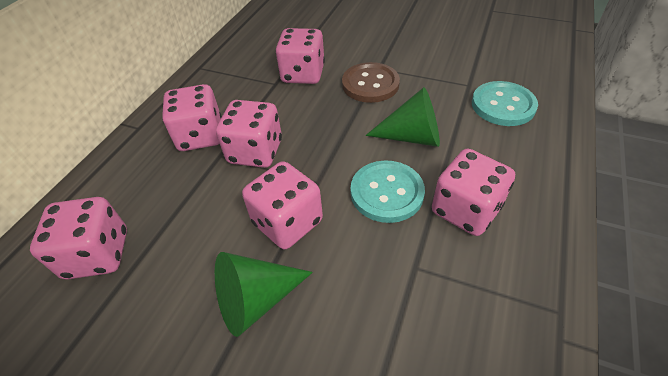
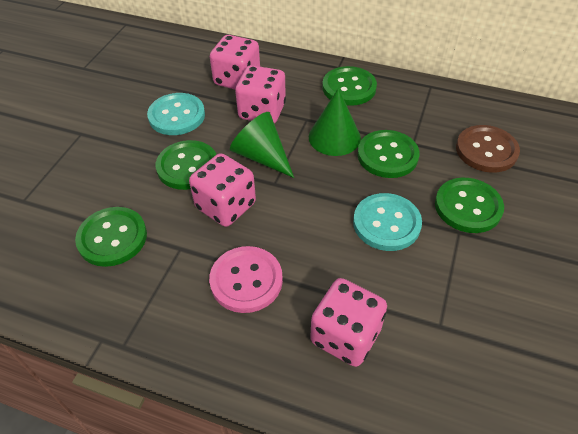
green button: 0 -> 5
pink button: 0 -> 1
pink dice: 6 -> 4

